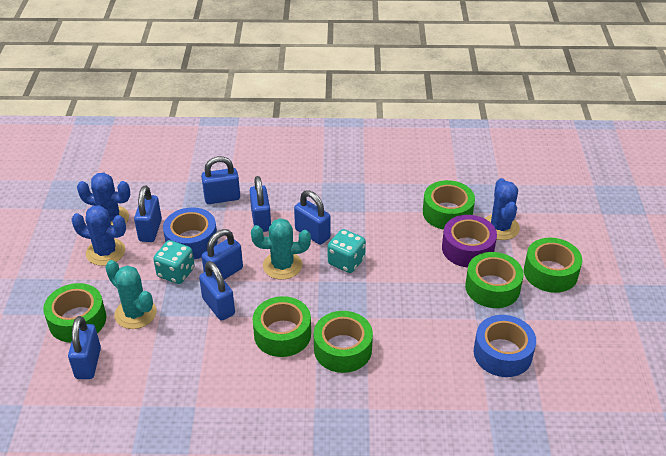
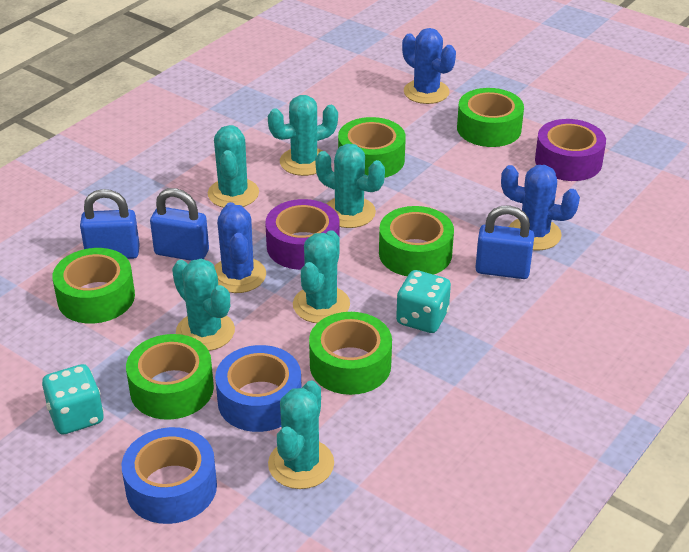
blue padlock: 7 -> 3
purple tape: 1 -> 2
turquoise cactus: 2 -> 6

